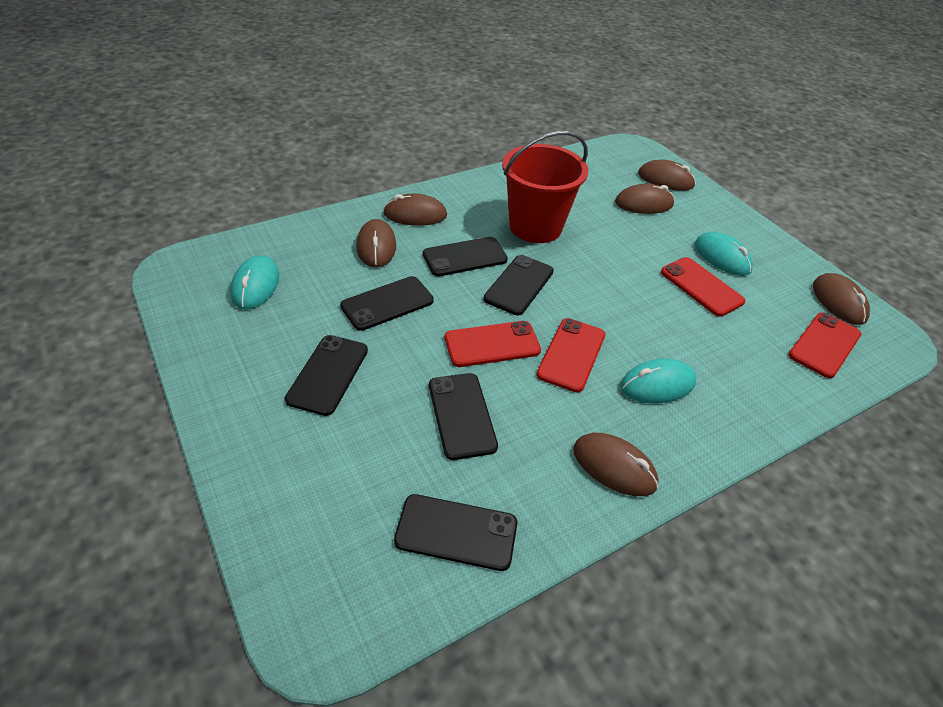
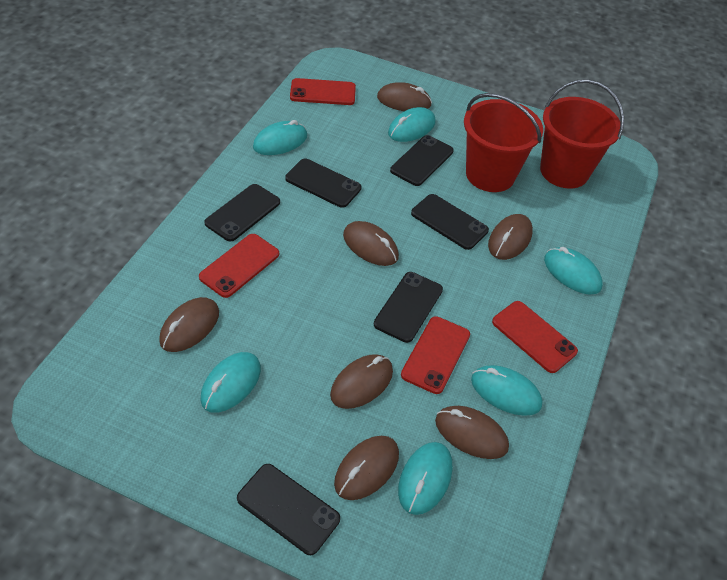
brown mouse: 6 -> 7
red bucket: 1 -> 2
turquoise mouse: 3 -> 6

